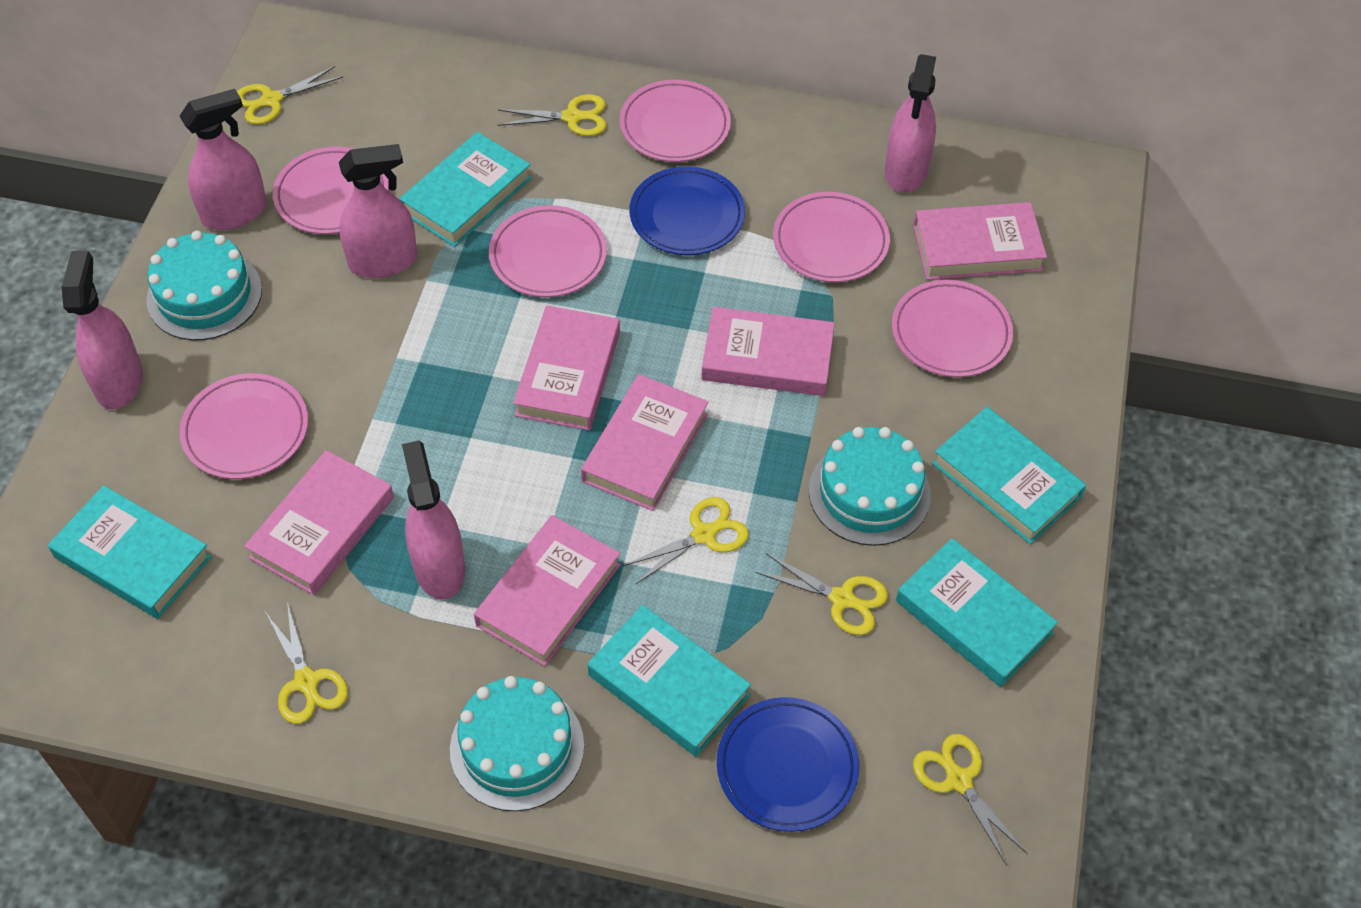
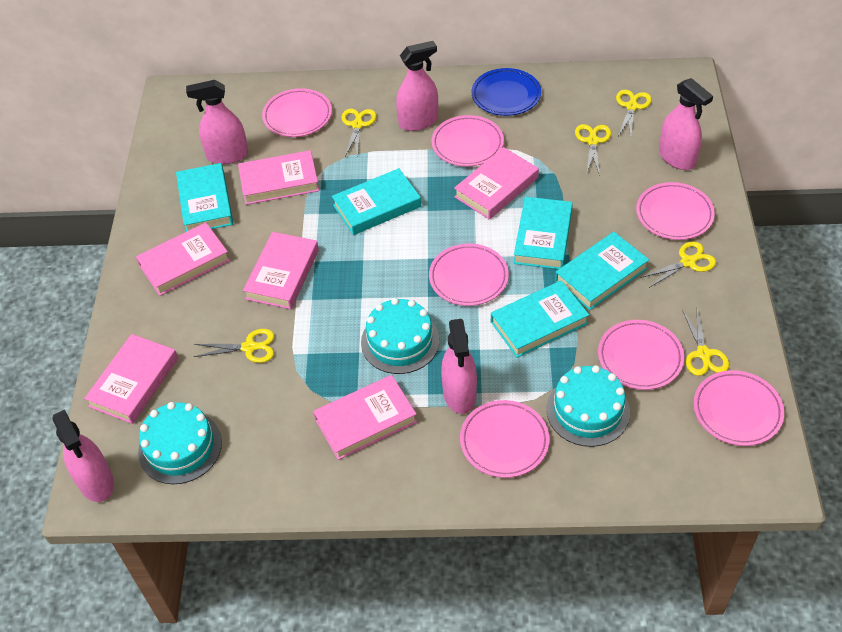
blue plate: 2 -> 1
pink plate: 6 -> 7

